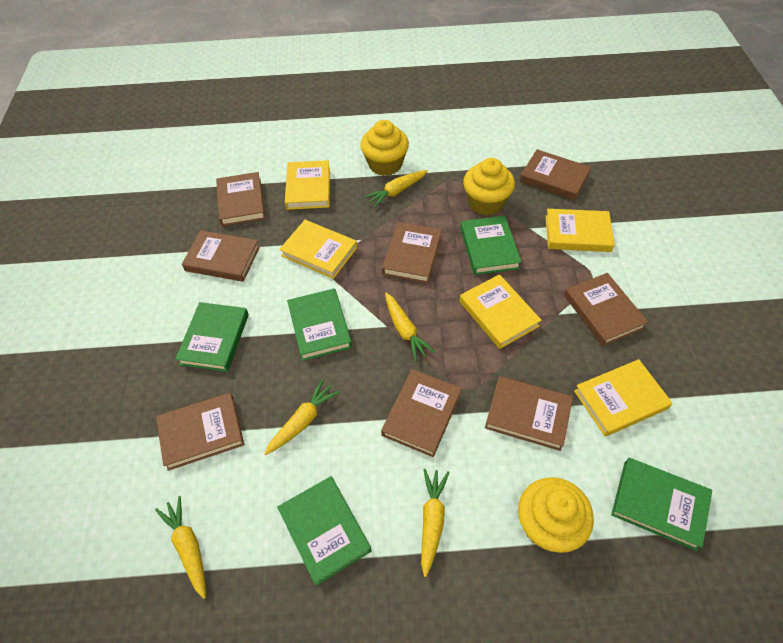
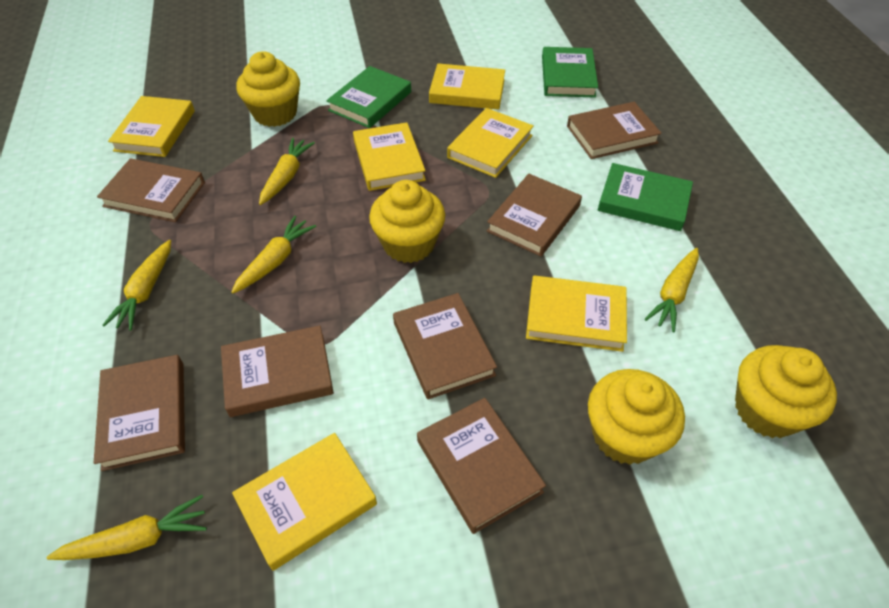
brown book: 8 -> 7
green book: 5 -> 3
yellow book: 5 -> 6
yellow cupcake: 3 -> 4

